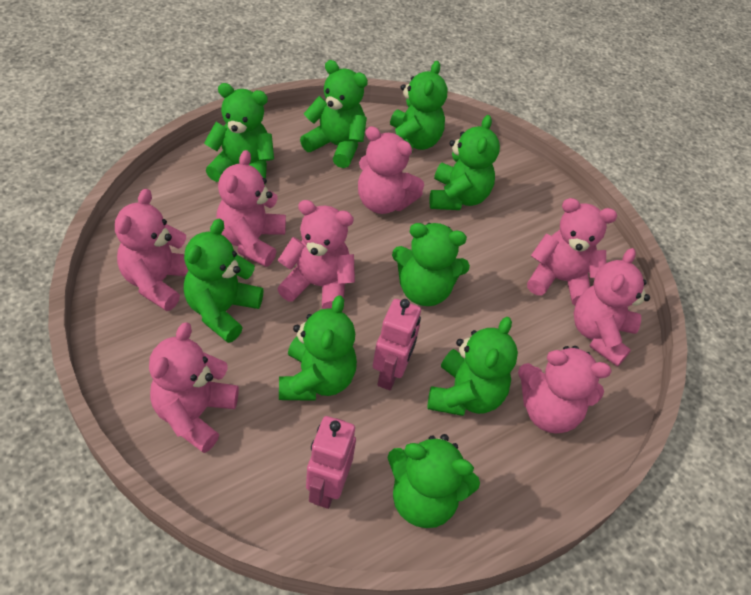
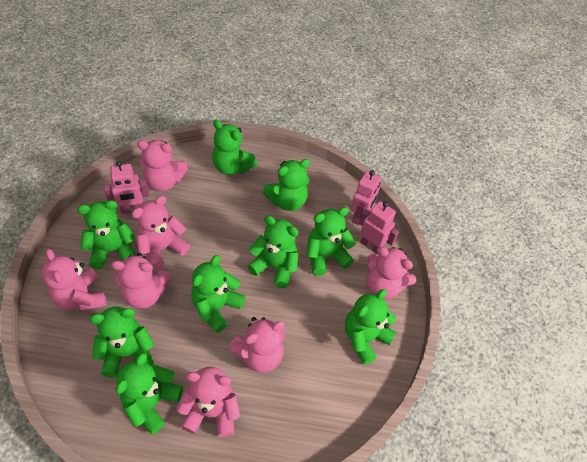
pink robot: 2 -> 3
pink teddy bear: 8 -> 7

